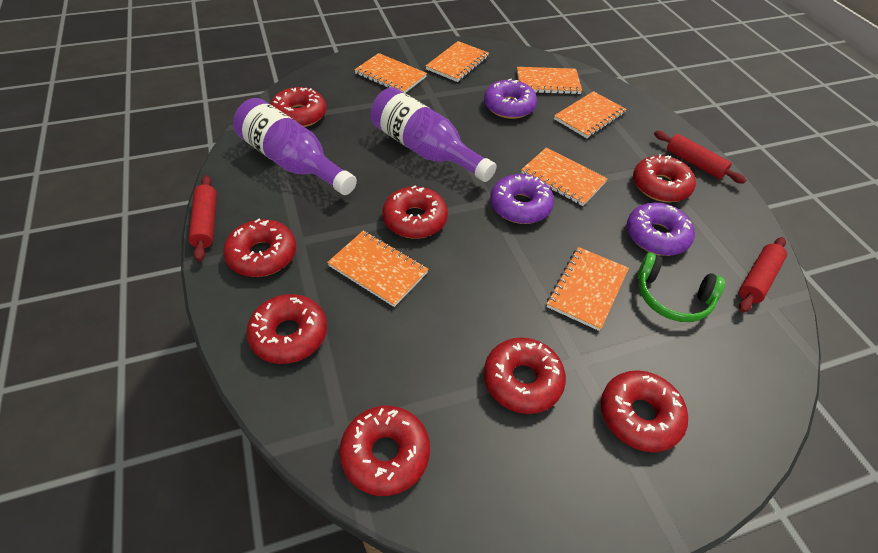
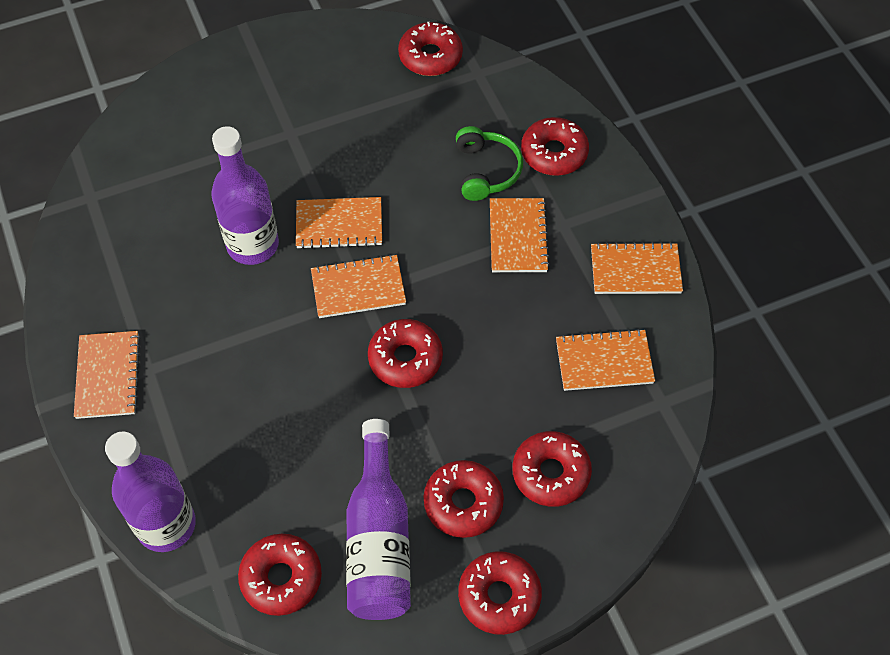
orange notebook: 7 -> 6
purple bottle: 2 -> 3
purple donut: 3 -> 0
red donut: 8 -> 7
red rolling pin: 3 -> 0

